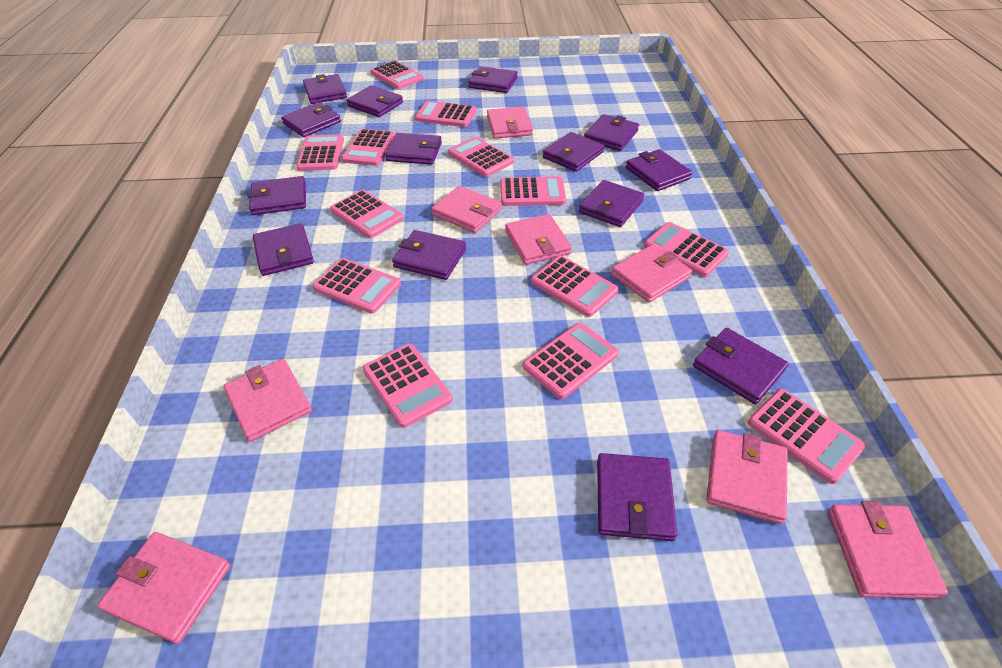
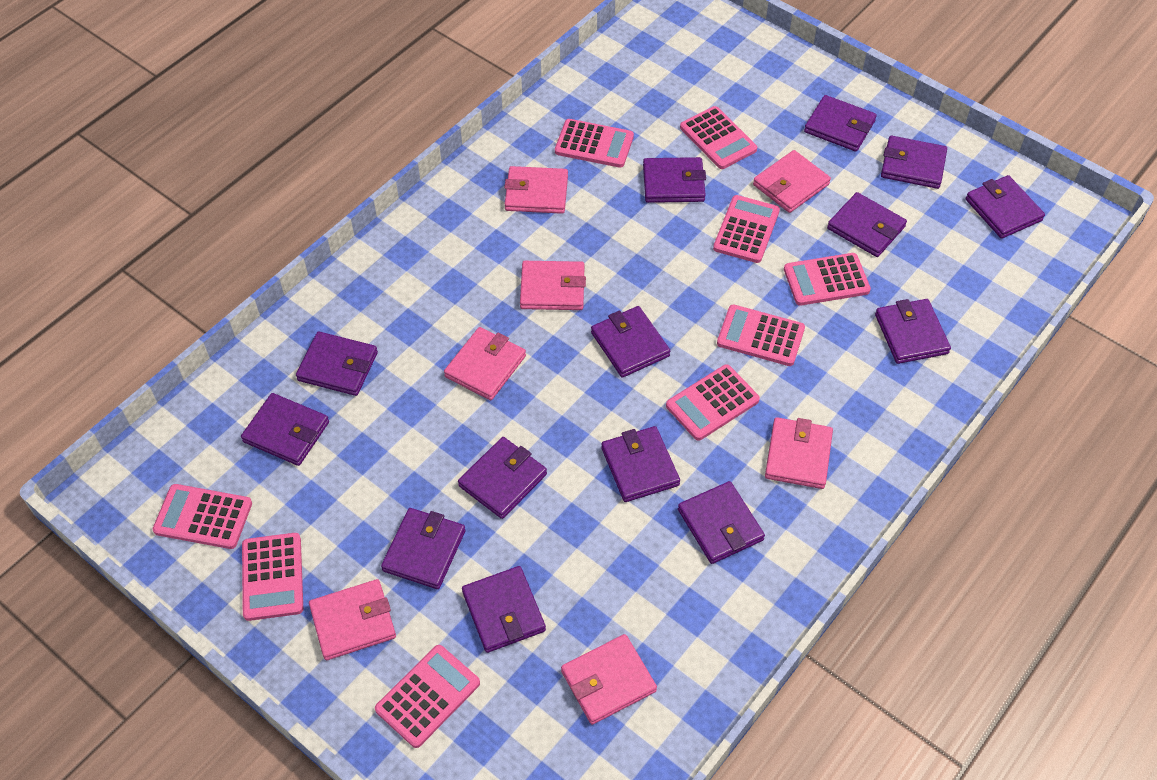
pink calculator: 13 -> 9
pink wallet: 8 -> 7

